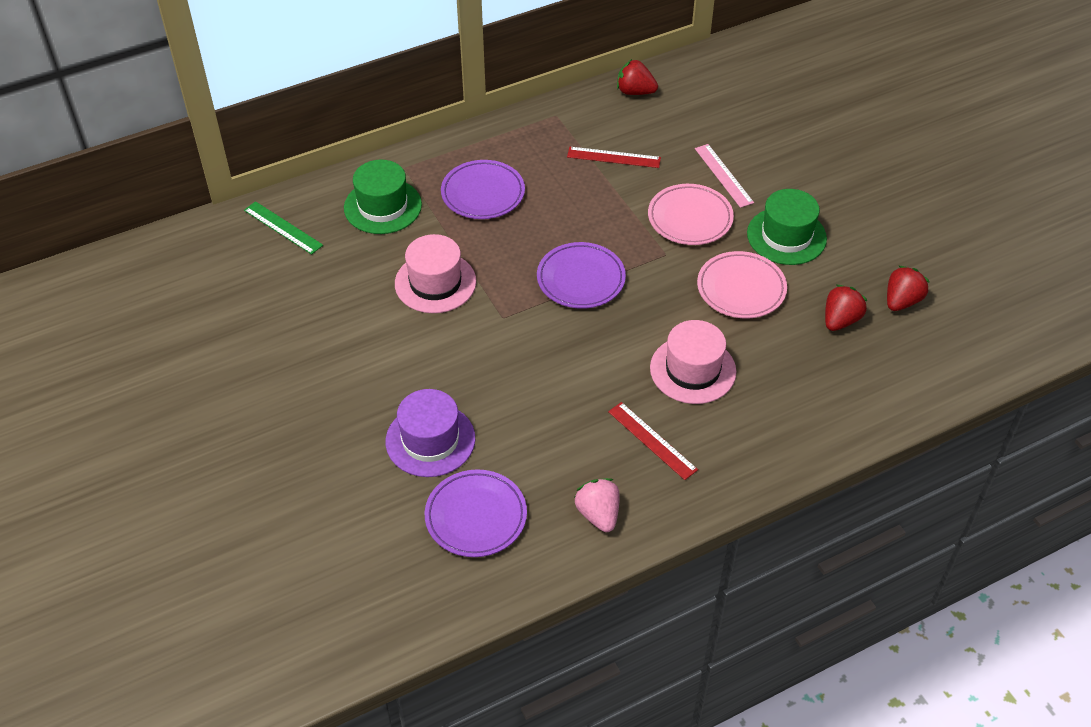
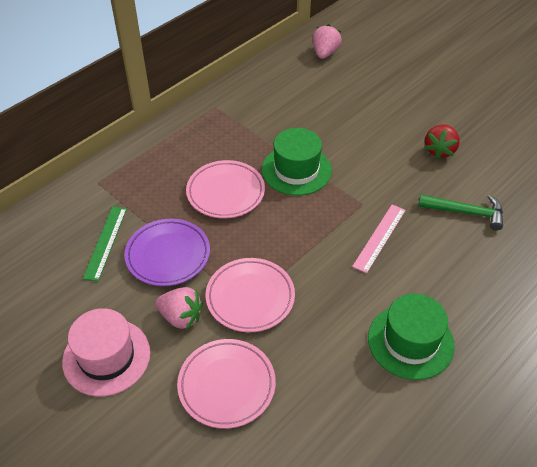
green hammer: 0 -> 1
pink hat: 2 -> 1
pink plate: 2 -> 3
pink strawberry: 1 -> 2
purple hat: 1 -> 0
purple plate: 3 -> 1
red ruler: 2 -> 0
red strawberry: 3 -> 1

